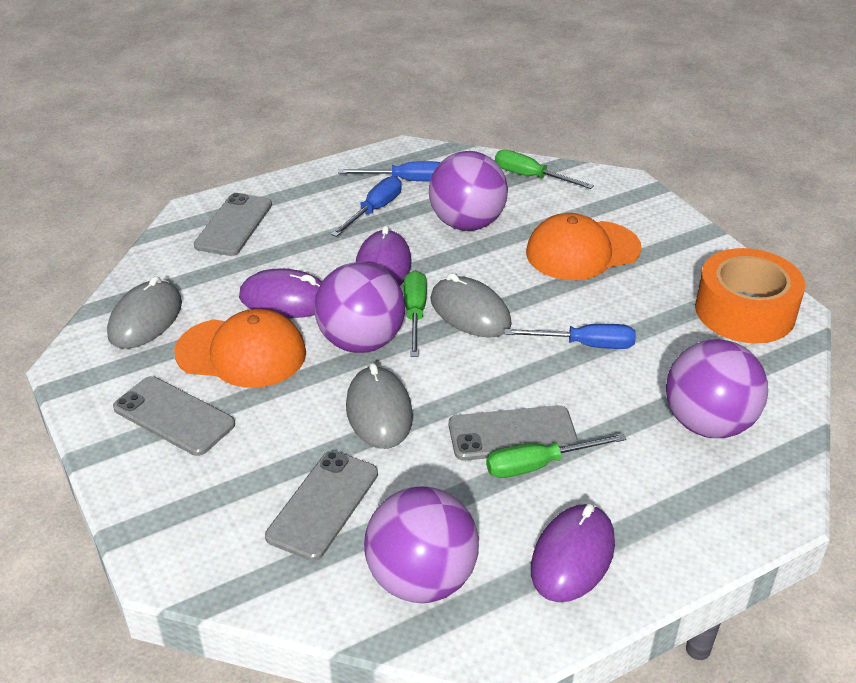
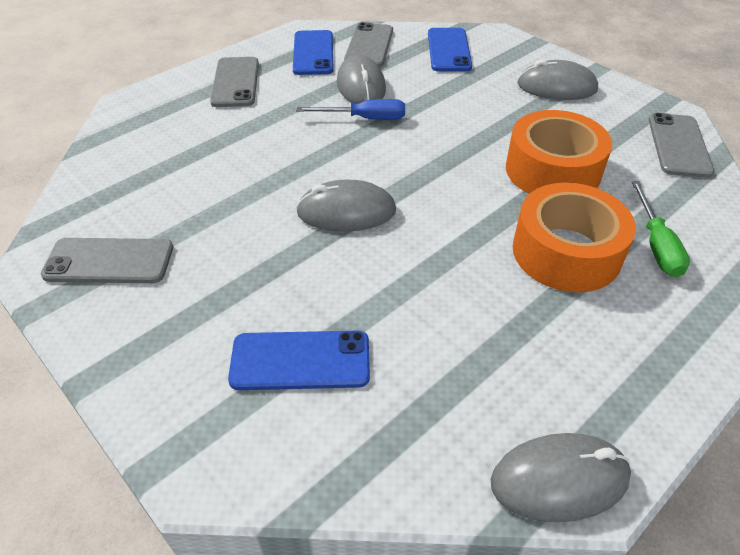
blue phone: 0 -> 3
blue screwdriver: 3 -> 1
green screwdriver: 3 -> 1
grey mouse: 3 -> 4
orange cap: 2 -> 0
orange tape: 1 -> 2
purple ball: 4 -> 0
purple mouse: 3 -> 0

